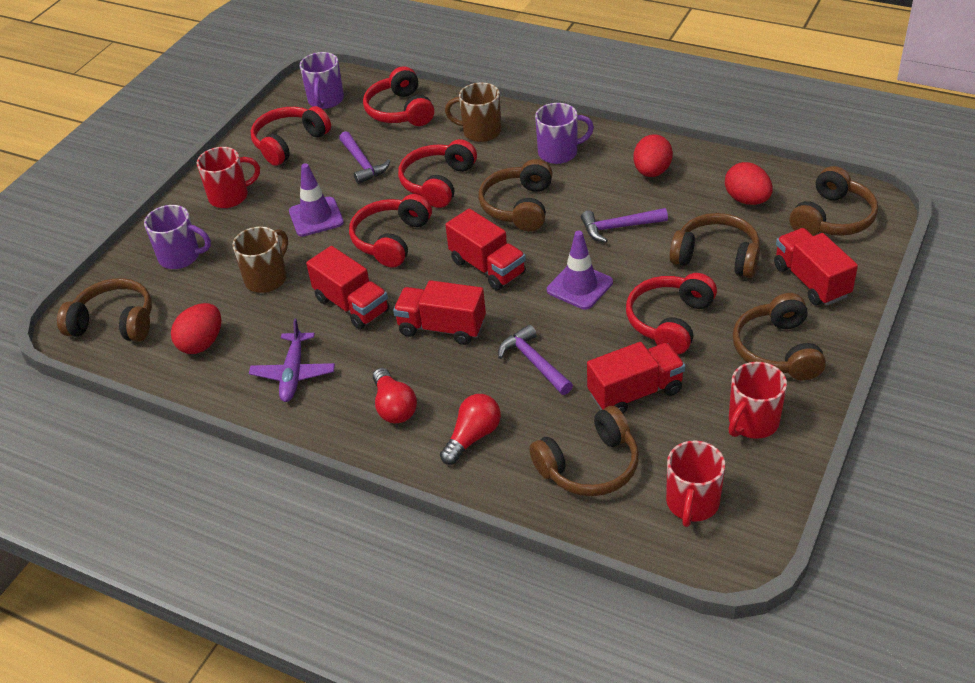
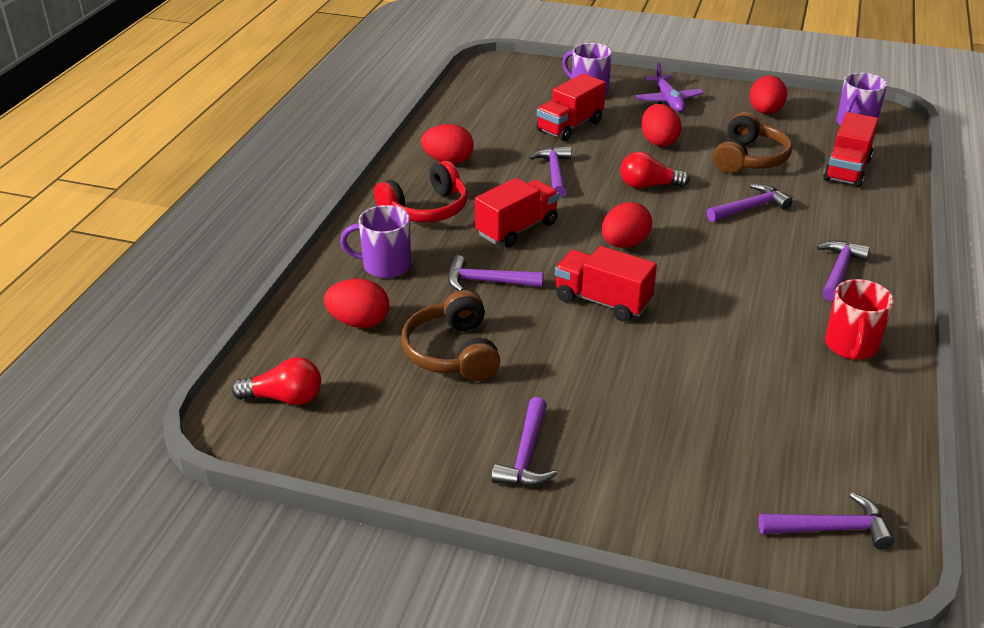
brown headphones: 6 -> 2
brown mug: 2 -> 0
purple hammer: 3 -> 6
purple traffic cone: 2 -> 0
red egg: 3 -> 5
red headphones: 5 -> 1
red mug: 3 -> 1
red truck: 5 -> 4

